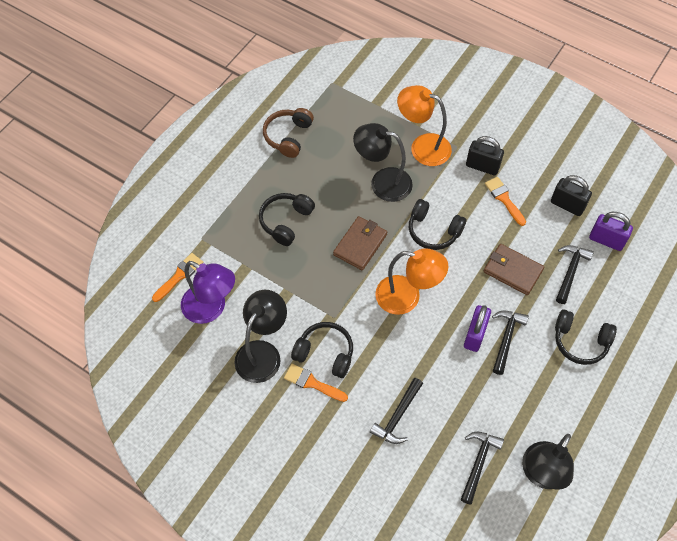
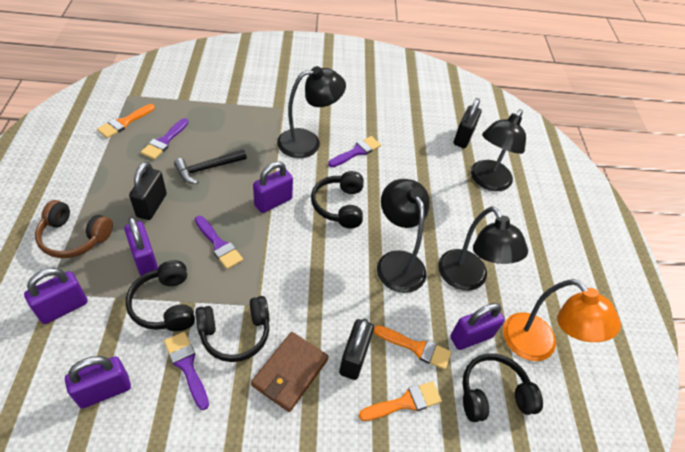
black hammer: 4 -> 1
black lamp: 3 -> 4
black padlock: 2 -> 3
brown wallet: 2 -> 1
orange lamp: 2 -> 1
purple brush: 0 -> 4
purple lamp: 1 -> 0
purple padlock: 2 -> 5

